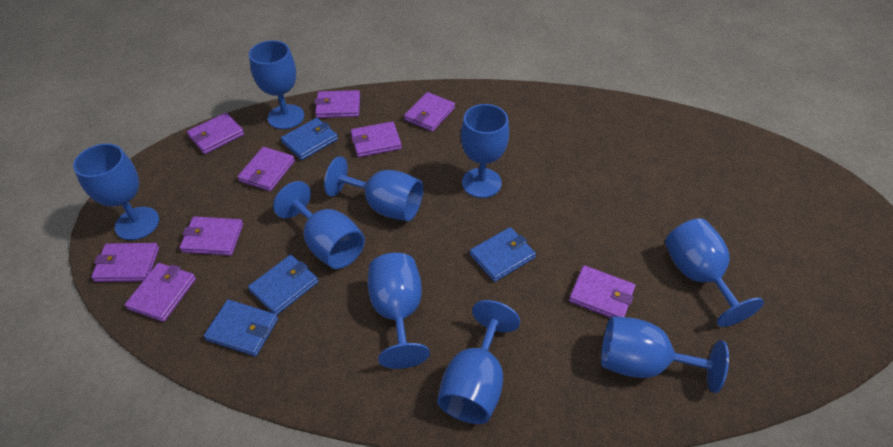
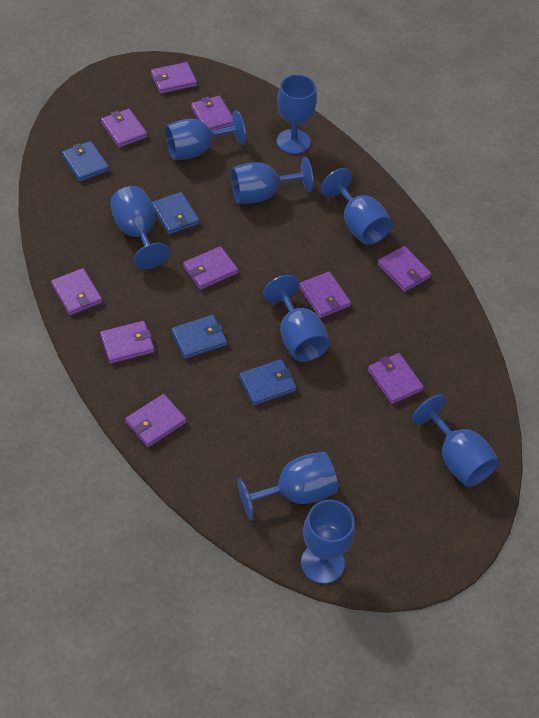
purple wallet: 9 -> 10

